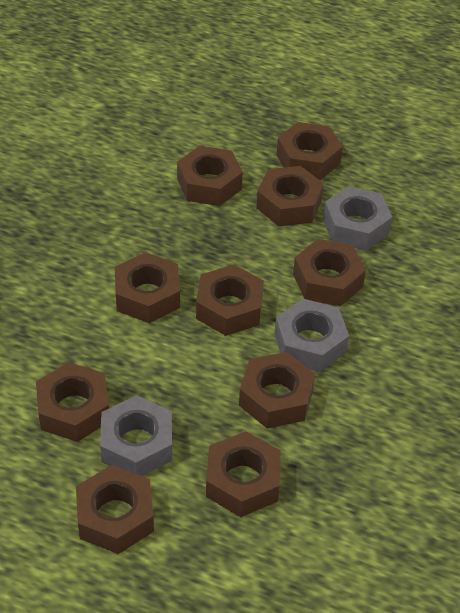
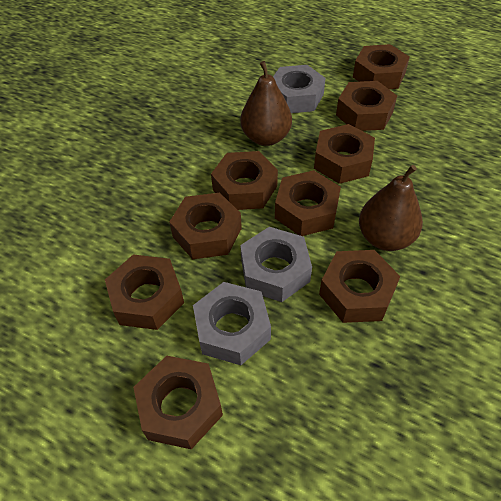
brown nut: 10 -> 9
brown pear: 0 -> 2

